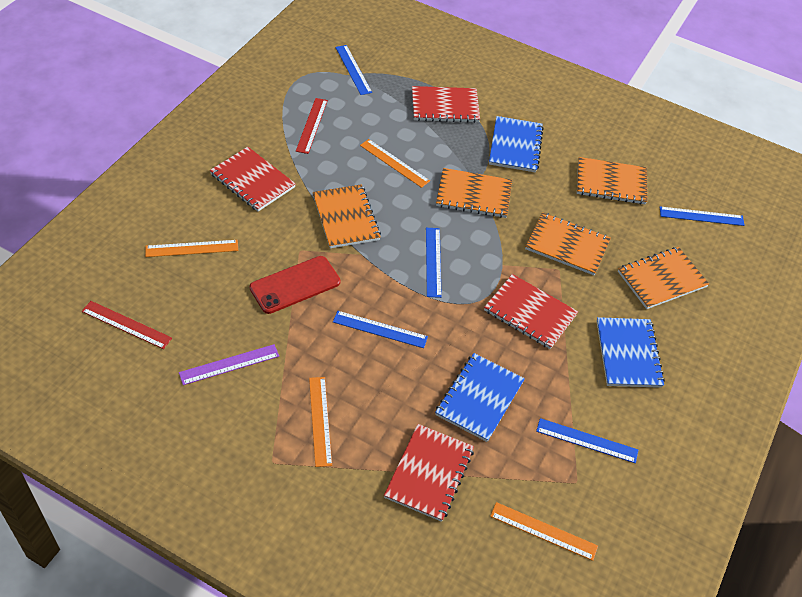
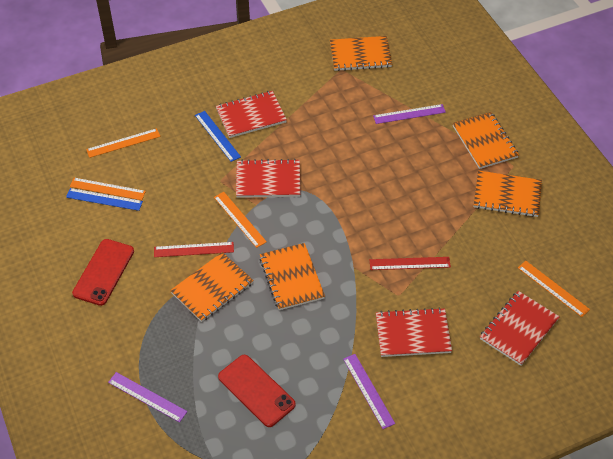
blue notebook: 3 -> 0
blue ruler: 5 -> 2
purple ruler: 1 -> 3
red phone: 1 -> 2

